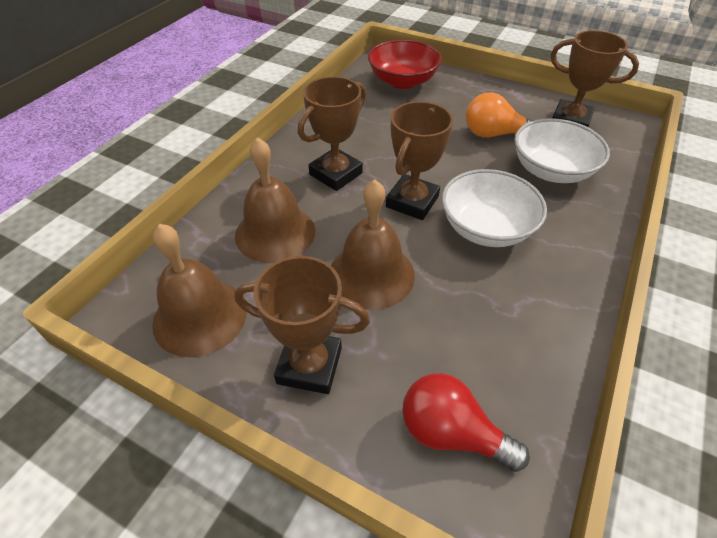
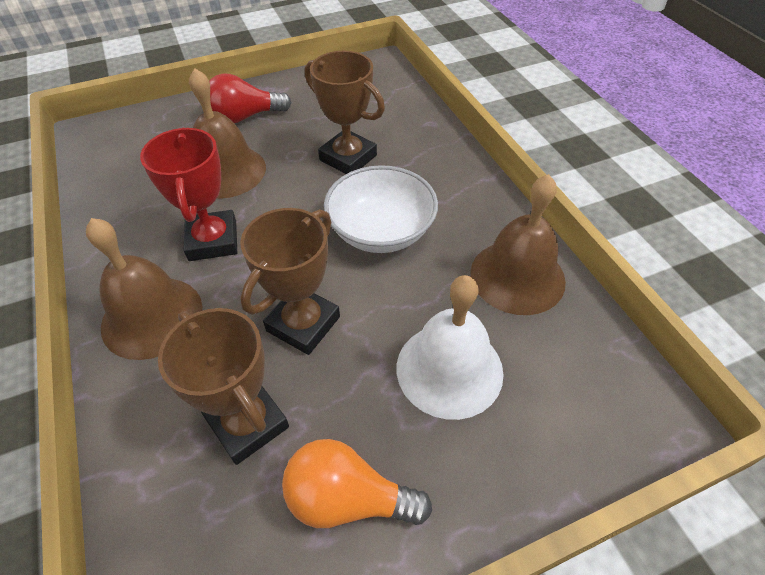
brown trophy: 4 -> 3
red bowl: 1 -> 0
red trophy: 0 -> 1
white bell: 0 -> 1
white bowl: 2 -> 1

